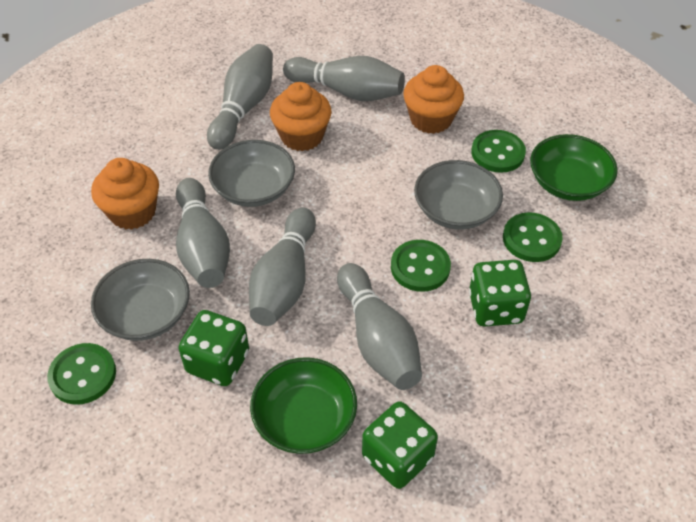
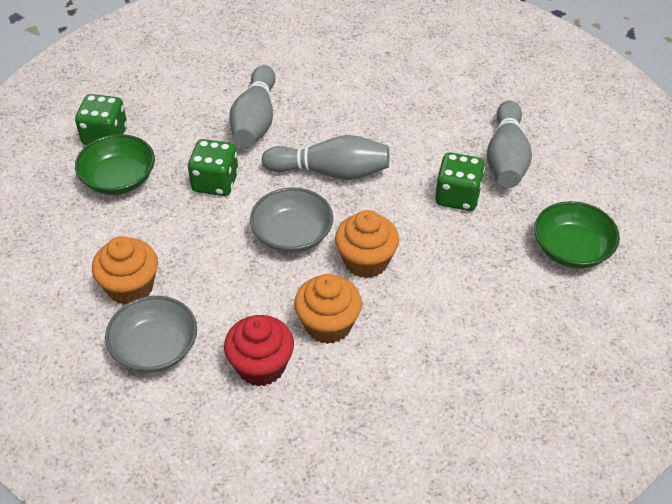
green button: 4 -> 0
grey bowl: 3 -> 2
grey bowling pin: 5 -> 3
red cupcake: 0 -> 1

